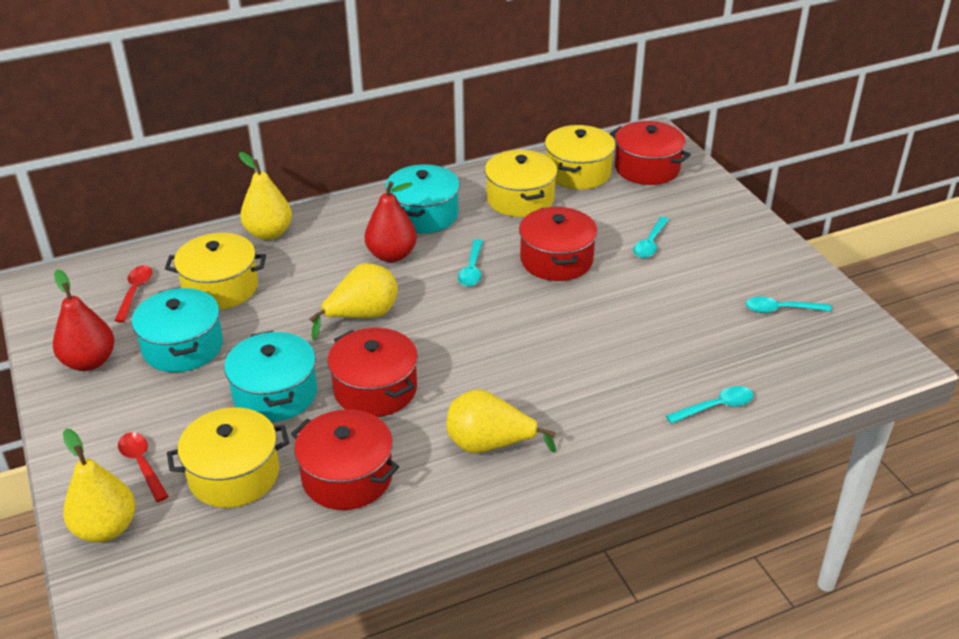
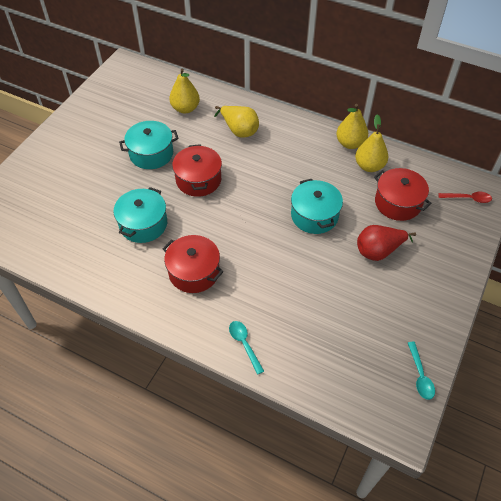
red pear: 2 -> 1
red pot: 4 -> 3
red spoon: 2 -> 1
turquoise spoon: 4 -> 2
yellow pot: 4 -> 0

